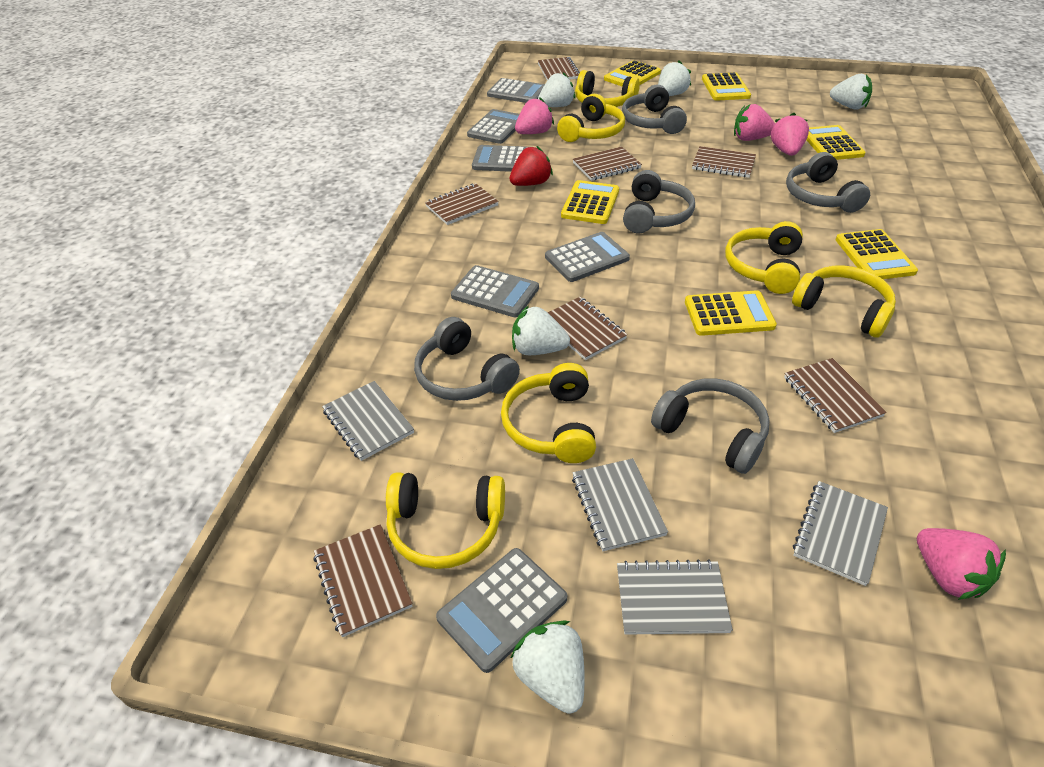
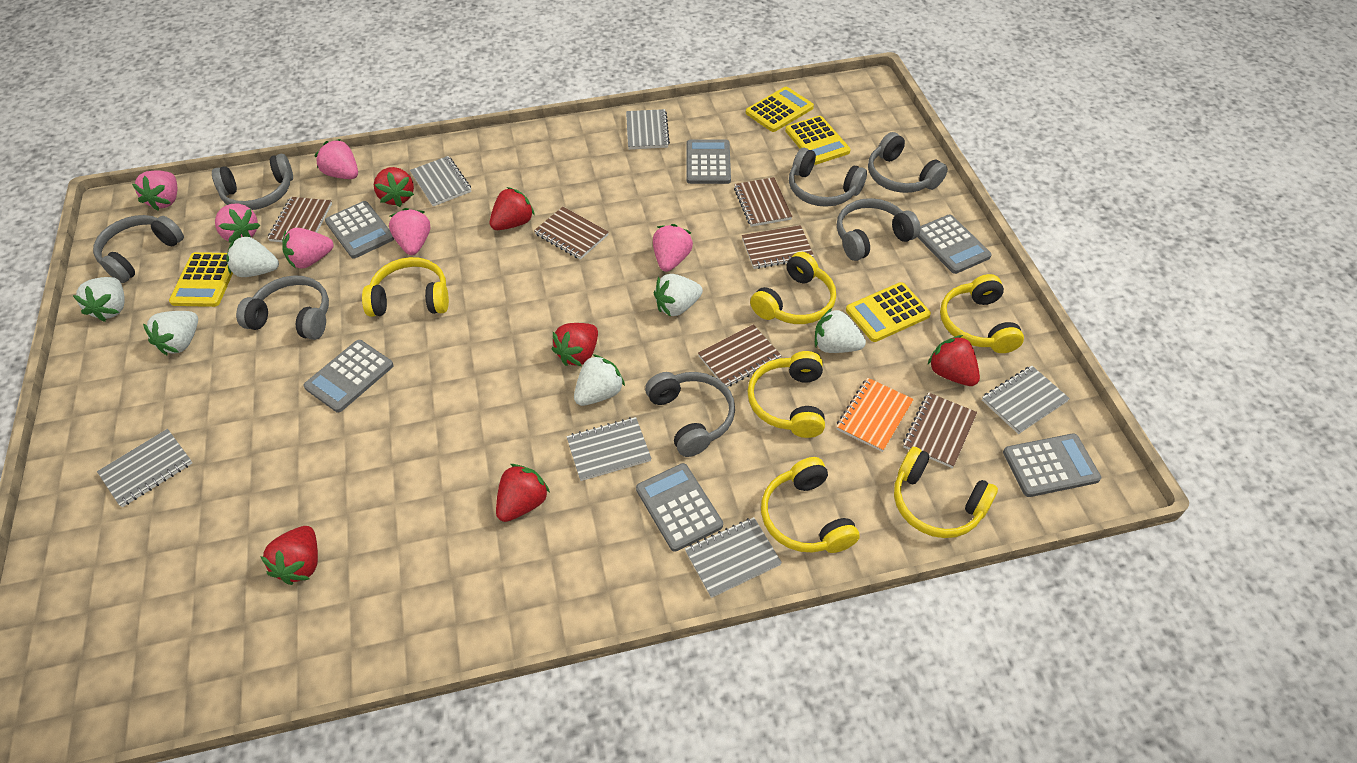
brown notebook: 7 -> 6
grey headphones: 5 -> 7
grey notebook: 4 -> 6
orange notebook: 0 -> 1
pink strawberry: 4 -> 6
red strawberry: 1 -> 6
white strawberry: 5 -> 6
yellow calculator: 6 -> 4

